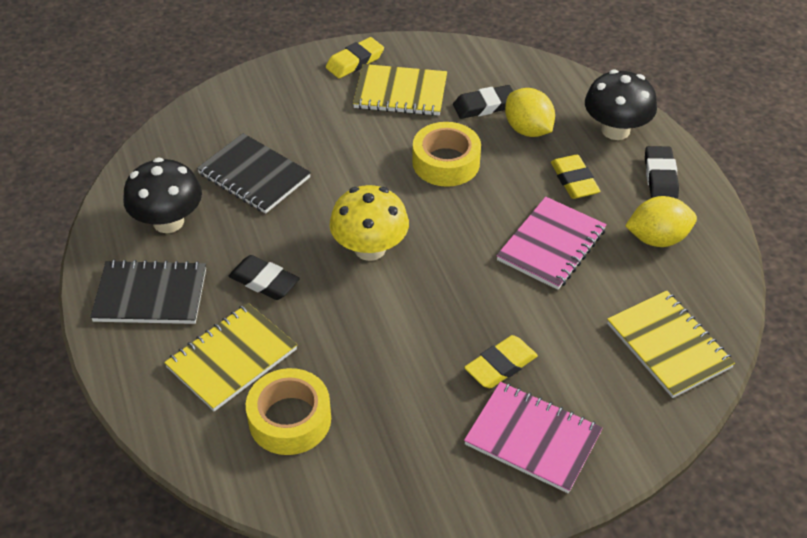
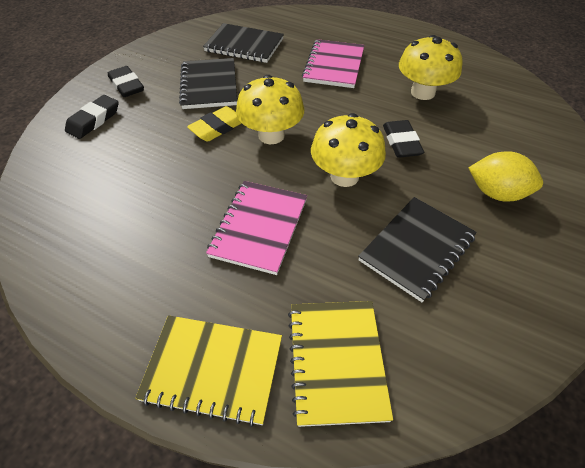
black mushroom: 2 -> 0
black notebook: 2 -> 3
yellow eraser: 3 -> 1
yellow lemon: 2 -> 1
yellow mushroom: 1 -> 3
yellow notebook: 3 -> 2
yellow tape: 2 -> 0

